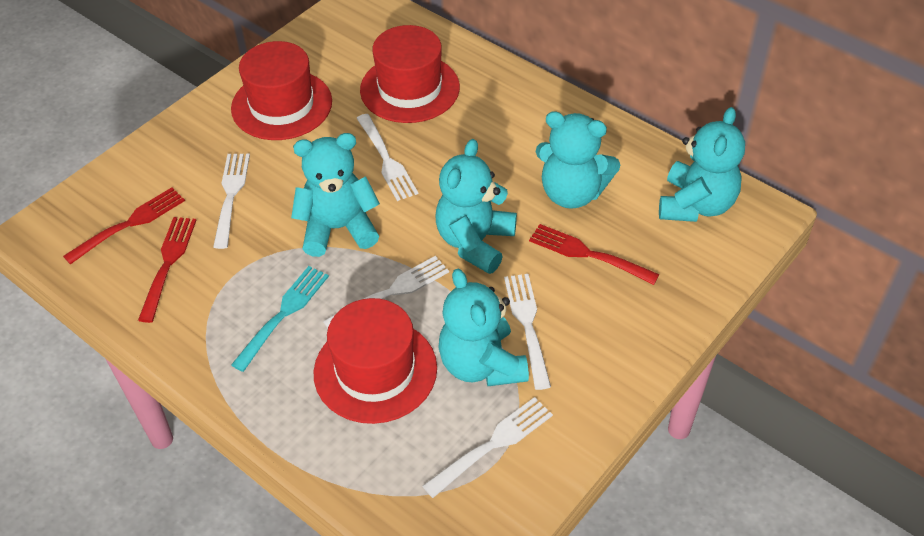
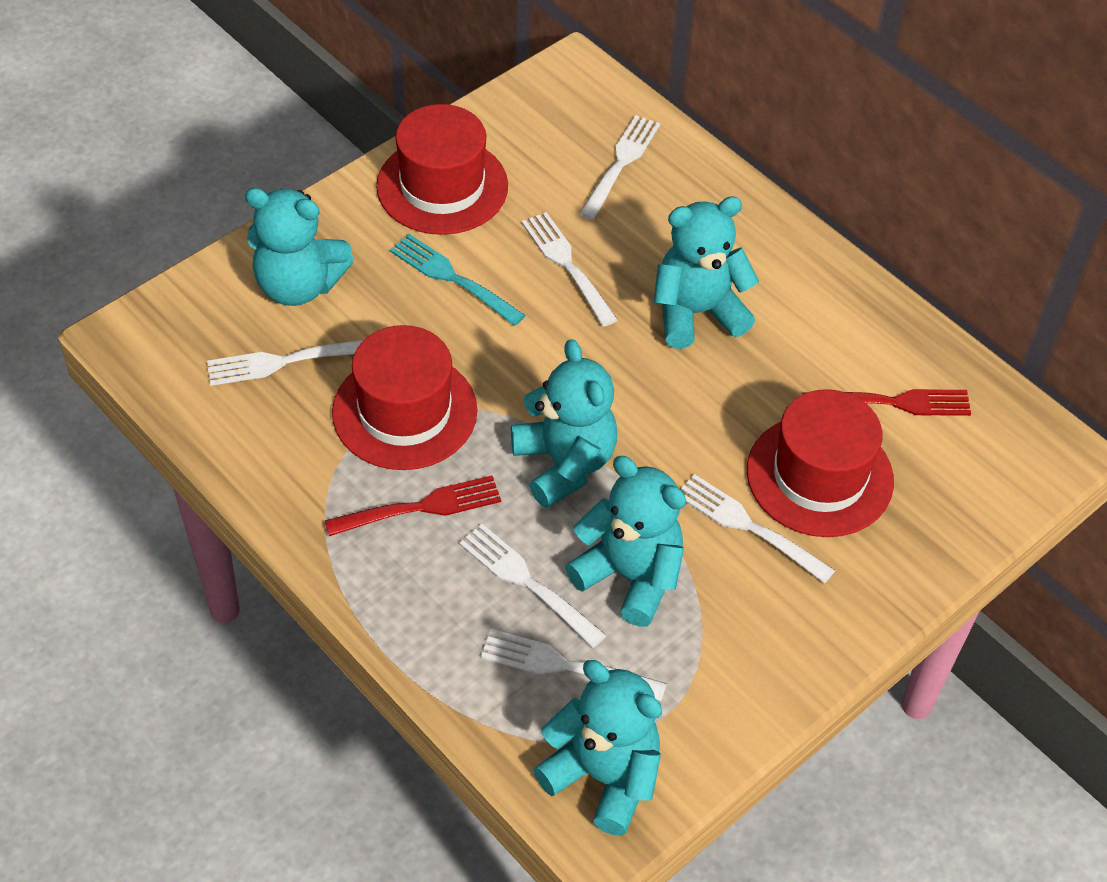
red fork: 3 -> 2
white fork: 5 -> 6

